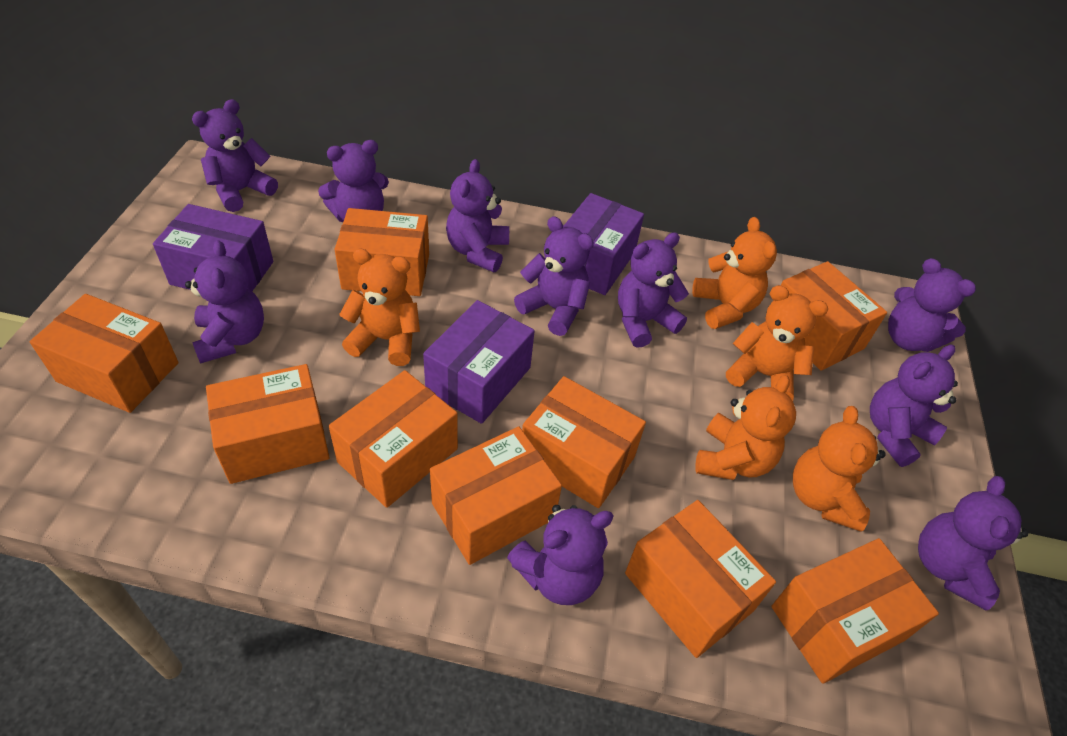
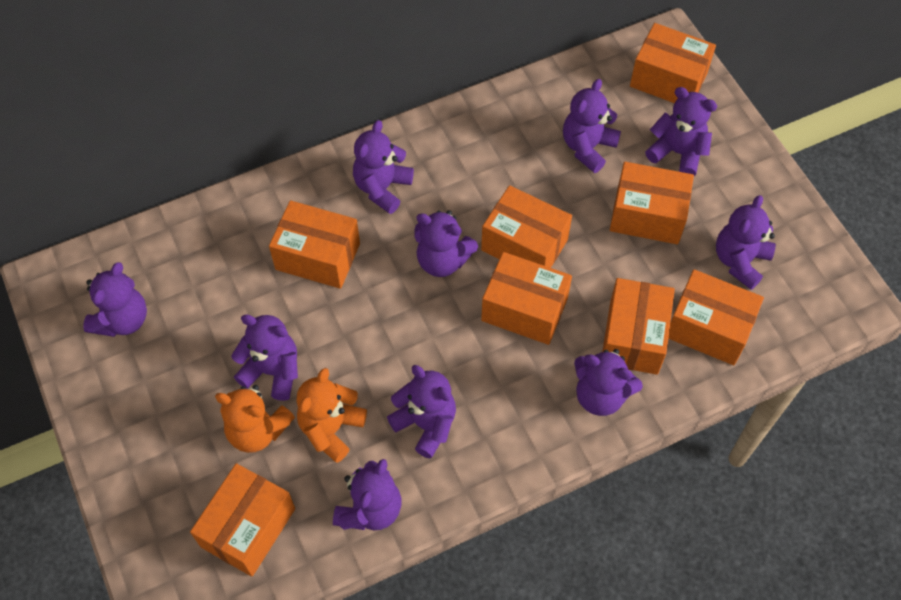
orange box: 9 -> 8
orange teddy bear: 5 -> 2
purple box: 3 -> 0

